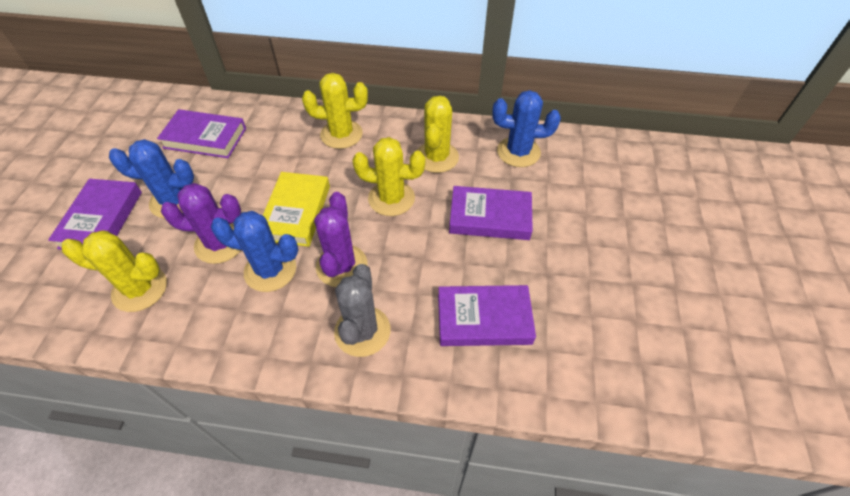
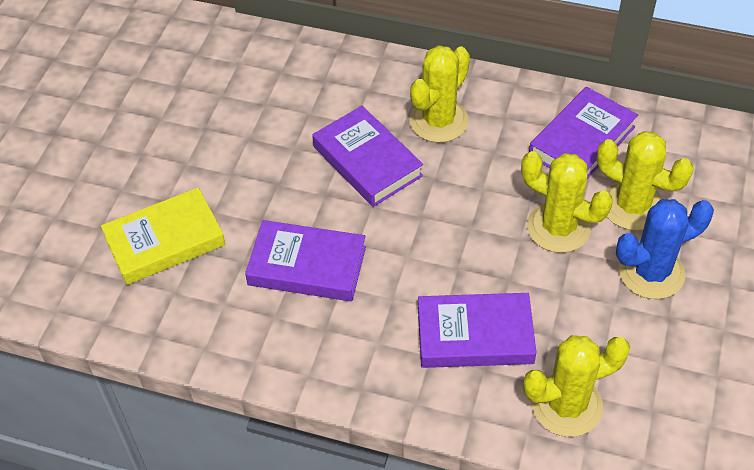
blue cactus: 3 -> 1
grey cactus: 1 -> 0
purple cactus: 2 -> 0

